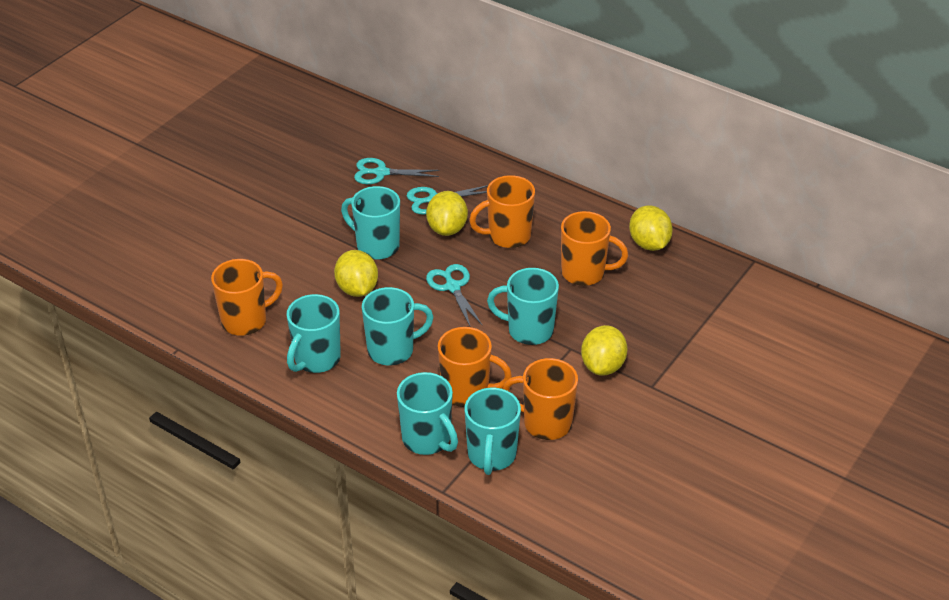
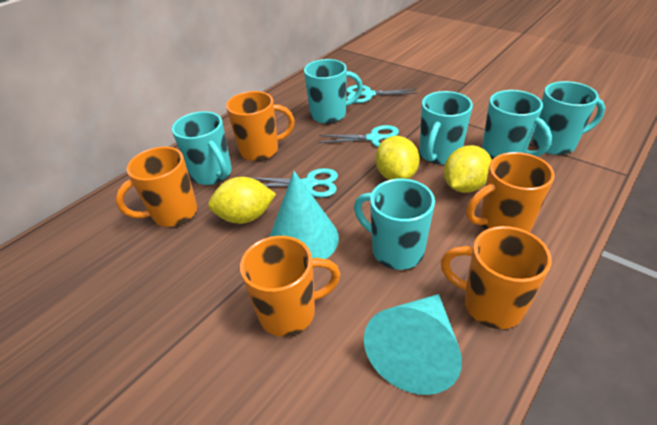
turquoise cone: 0 -> 2
yellow lemon: 4 -> 3

